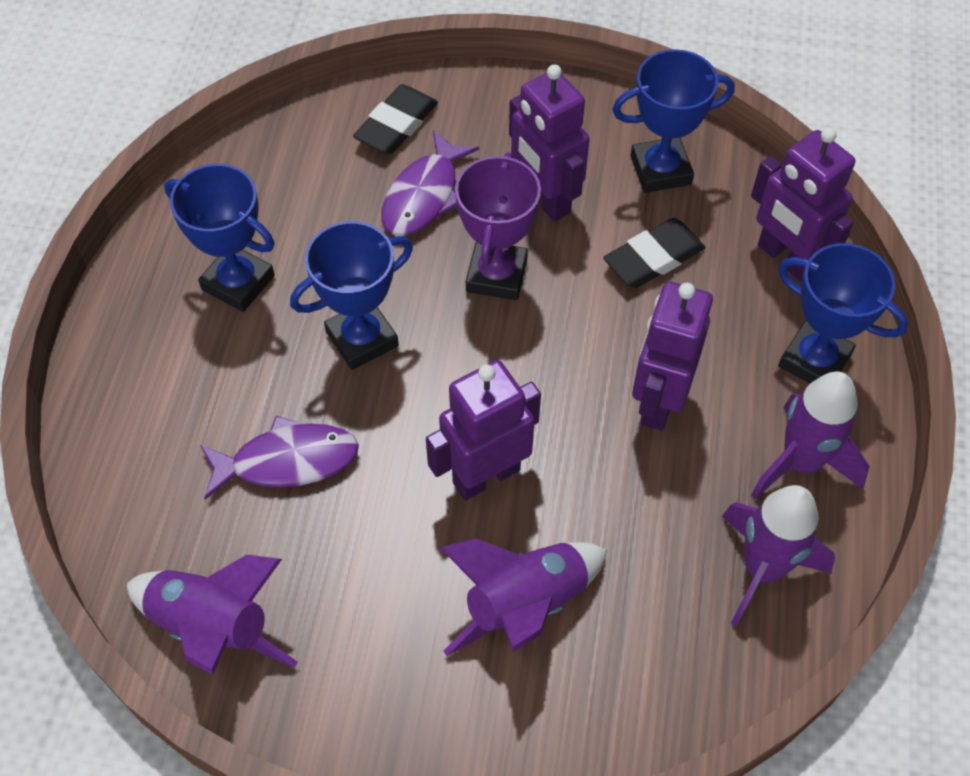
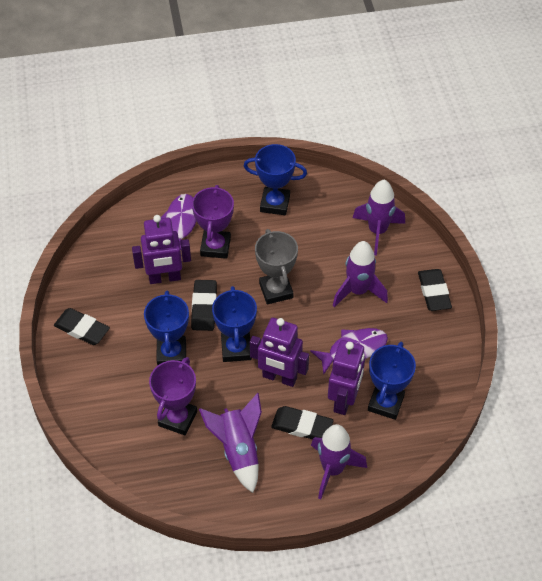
black eraser: 2 -> 4
grey trophy: 0 -> 1
purple robot: 4 -> 3
purple trophy: 1 -> 2

